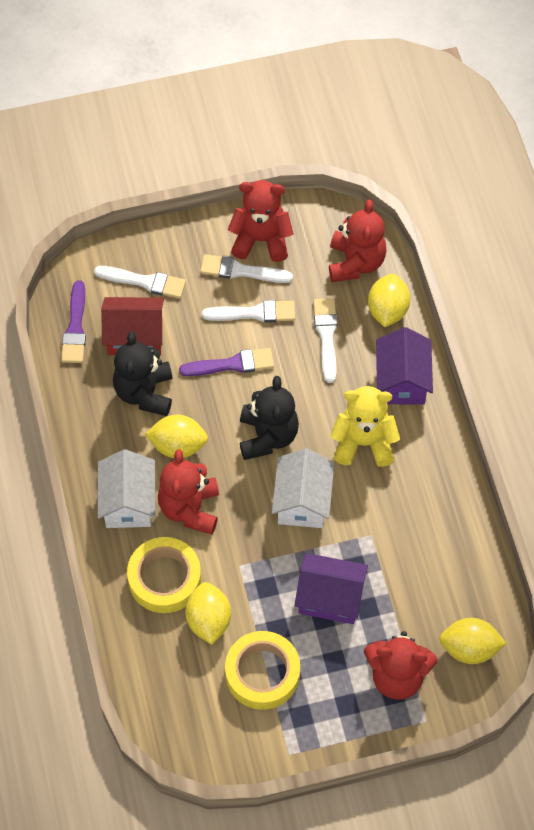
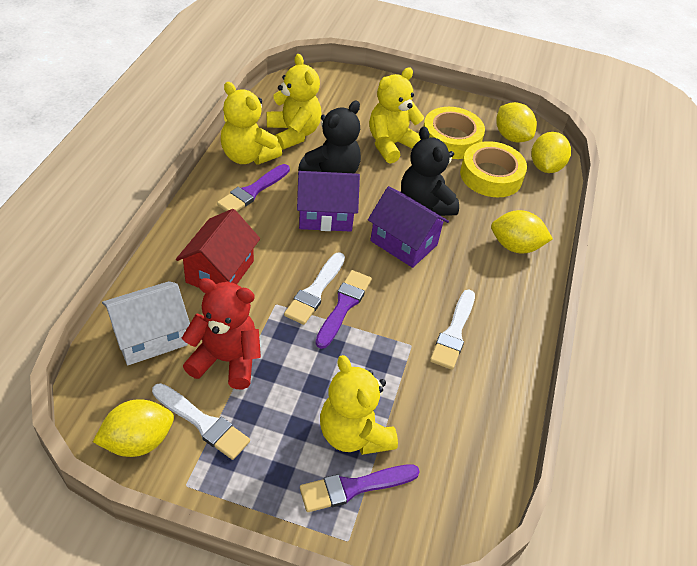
purple brush: 2 -> 3
red teddy bear: 4 -> 1
white brush: 4 -> 3
white house: 2 -> 1
yellow teddy bear: 1 -> 4

